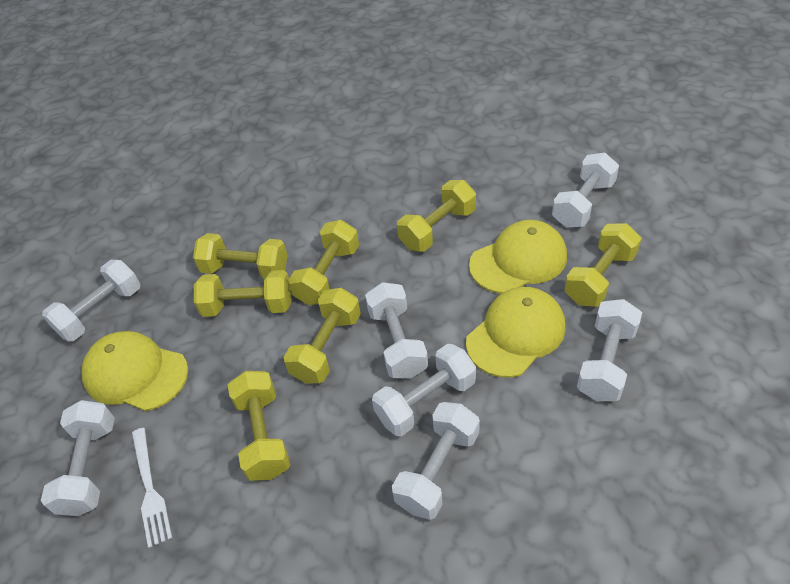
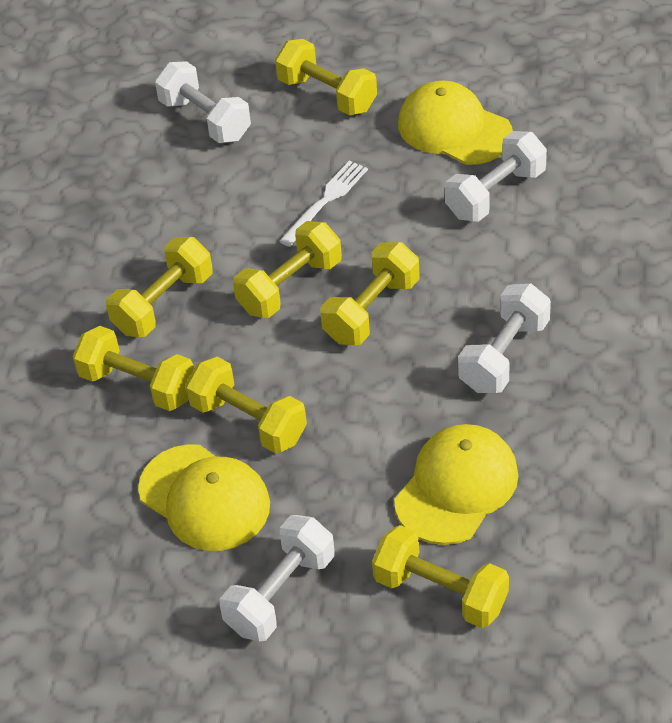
white dumbbell: 7 -> 4

